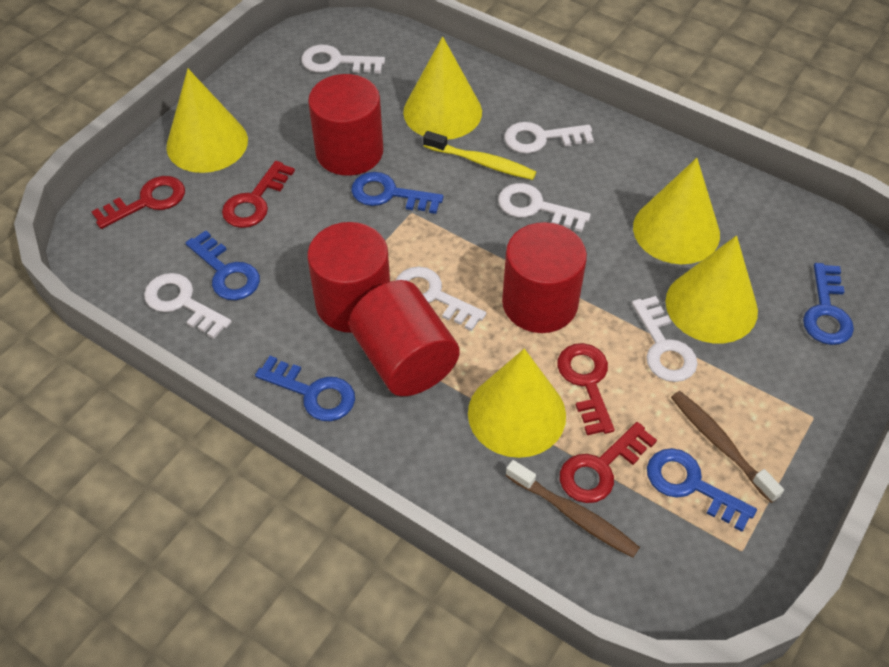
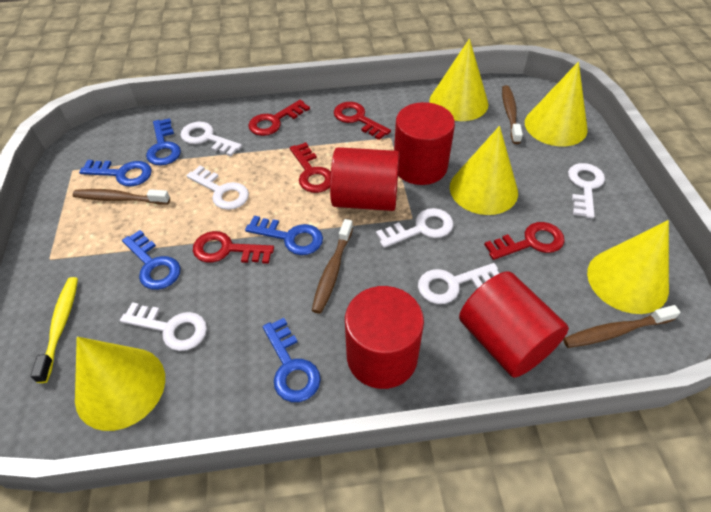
brown toothbrush: 2 -> 4
red key: 4 -> 5

